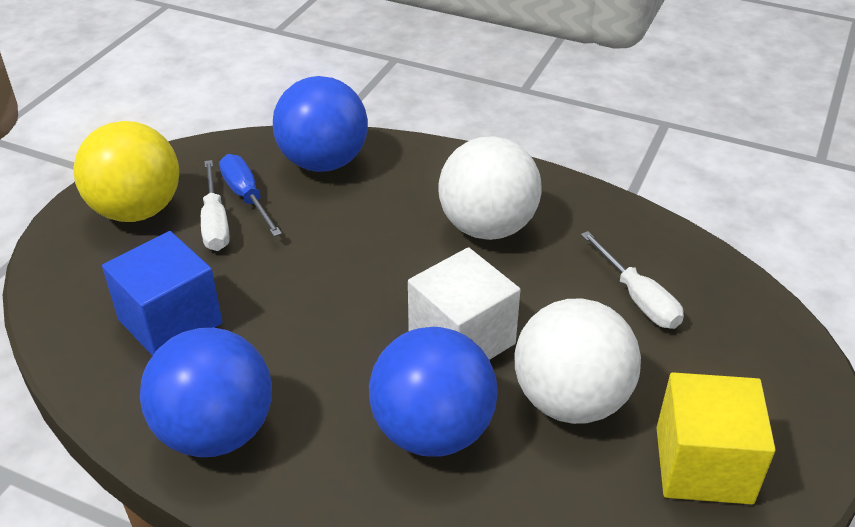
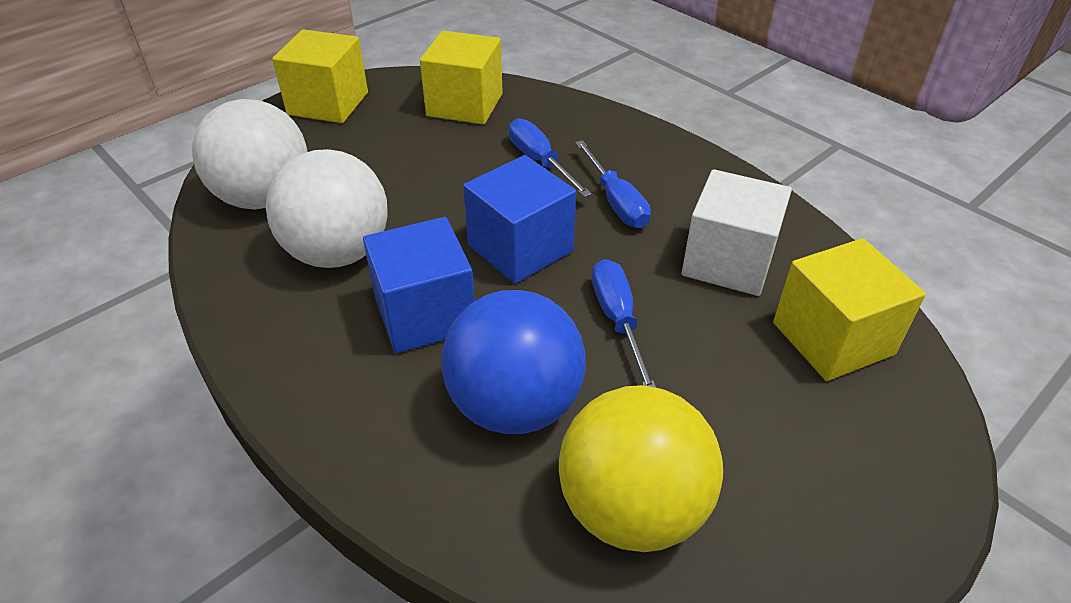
blue ball: 3 -> 1
blue cube: 1 -> 2
blue screwdriver: 1 -> 3
white screwdriver: 2 -> 0
yellow cube: 1 -> 3

